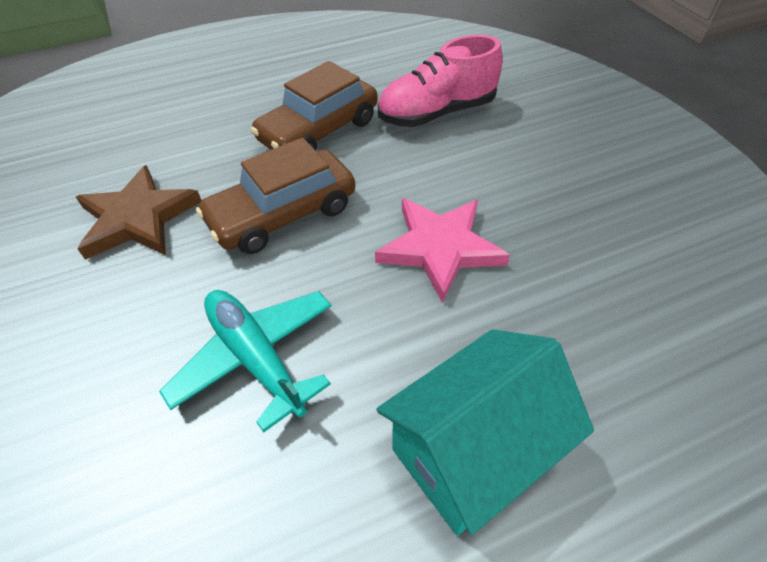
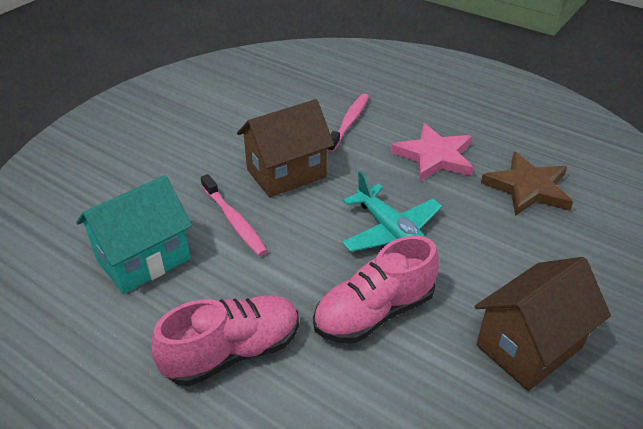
brown car: 2 -> 0
brown house: 0 -> 2
pink shoe: 1 -> 2
pink toothbrush: 0 -> 2

